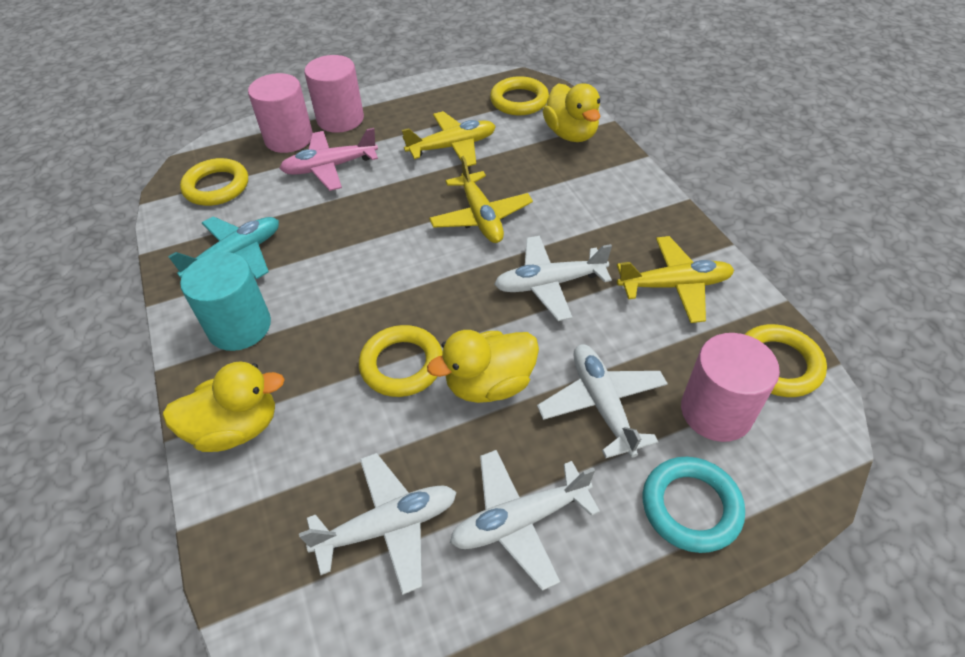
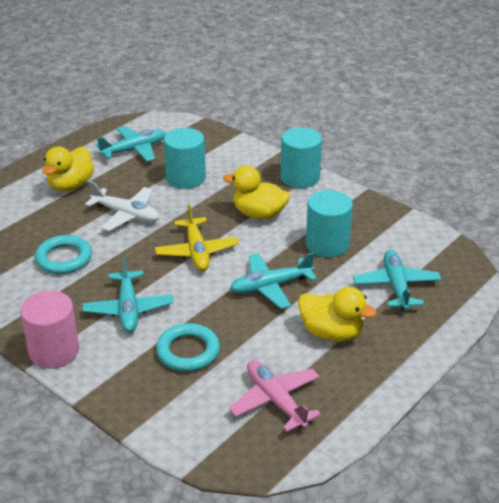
pink cylinder: 3 -> 1
turquoise cylinder: 1 -> 3
turquoise plane: 1 -> 4
turquoise ring: 1 -> 2
white plane: 4 -> 1
yellow plane: 3 -> 1
yellow ring: 4 -> 0

